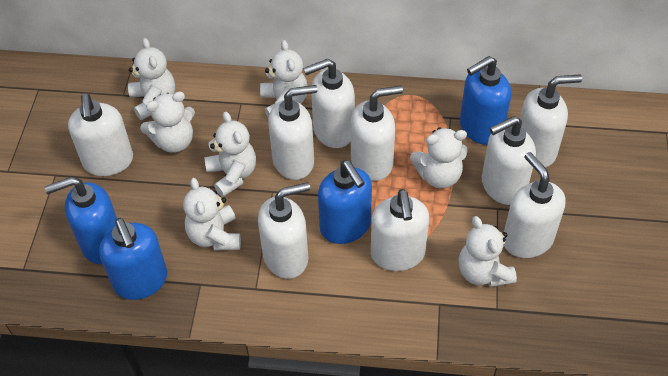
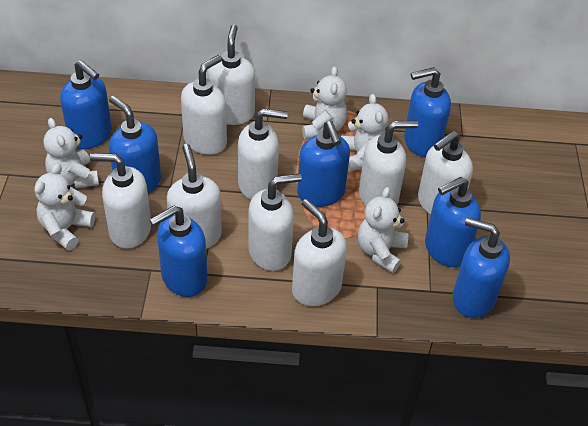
blue soap dispenser: 4 -> 7
white teddy bear: 7 -> 5

